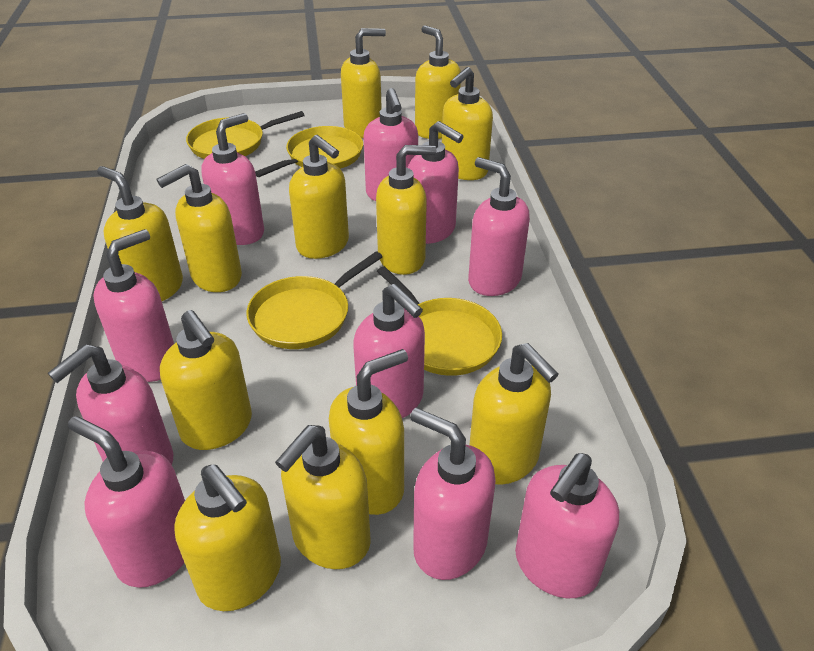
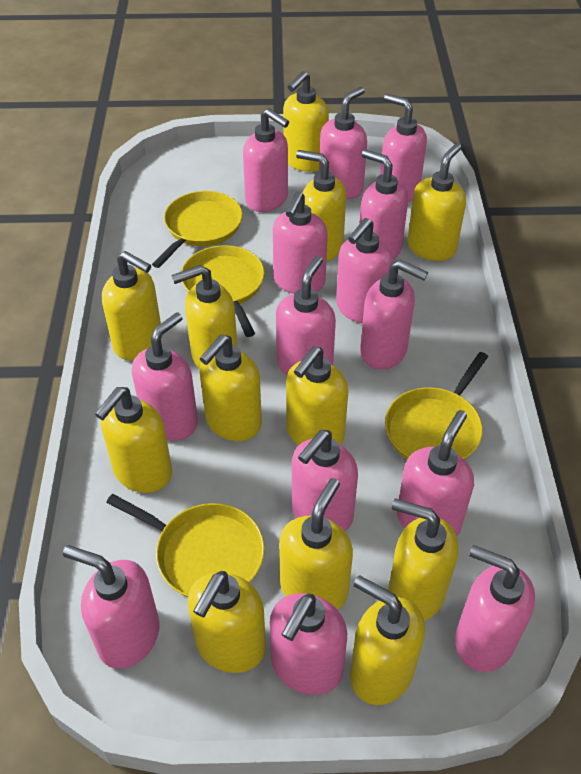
pink soap dispenser: 10 -> 14

